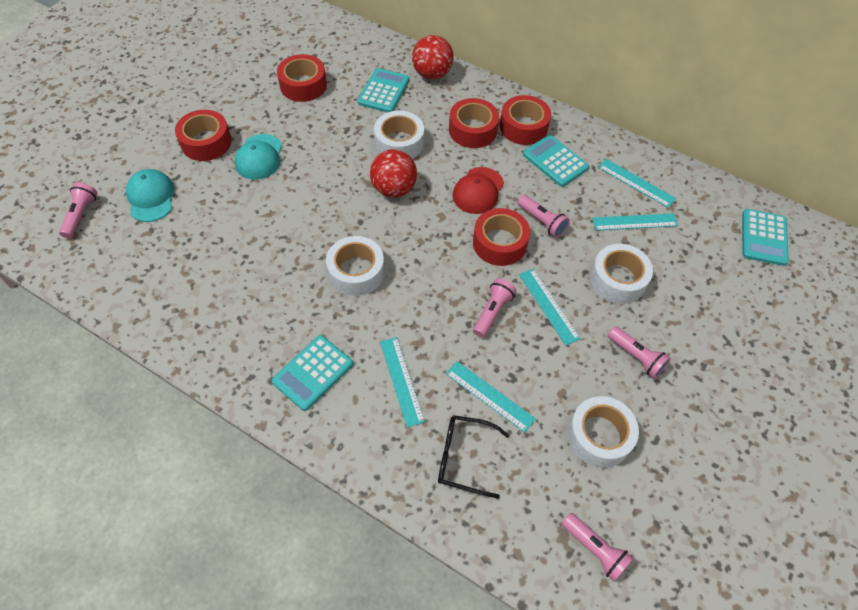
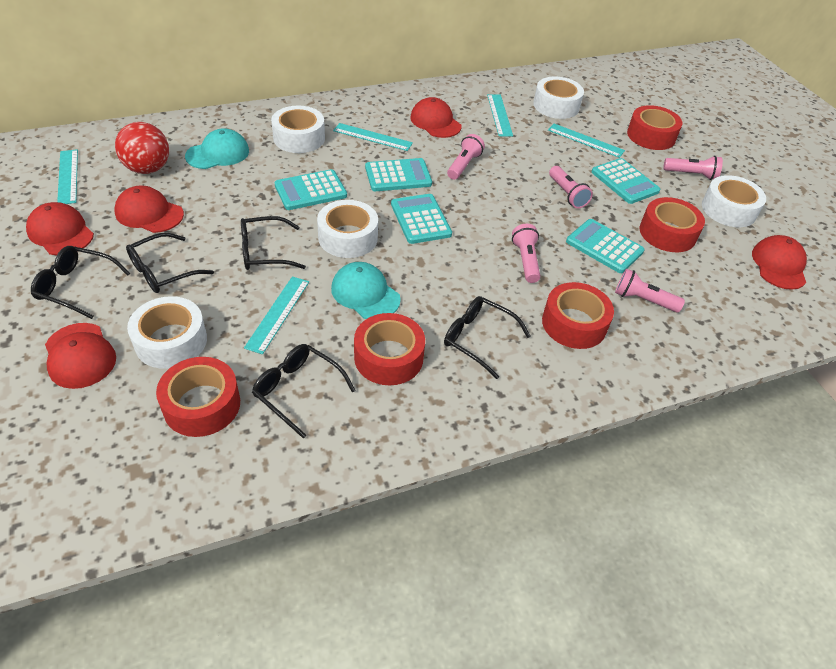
black glasses: 1 -> 5
red ball: 2 -> 1
red cap: 1 -> 5
turquoise calculator: 4 -> 5
white tape: 4 -> 5

